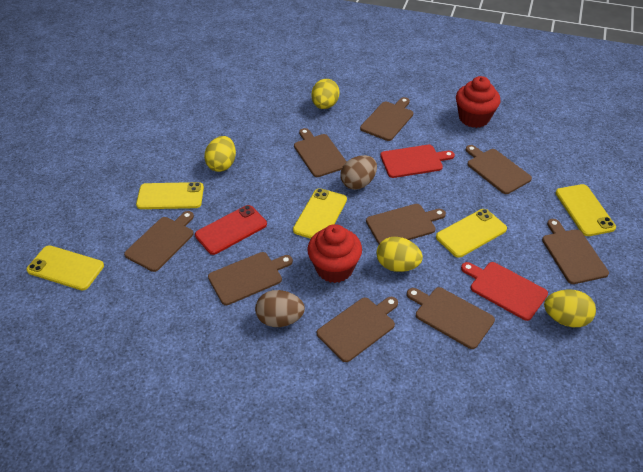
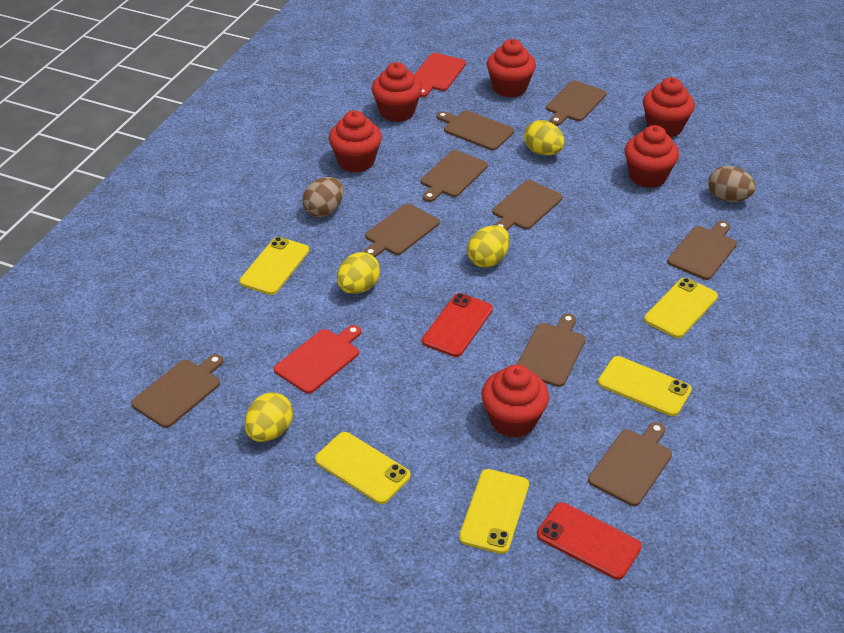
red cupcake: 2 -> 6
red phone: 1 -> 2

